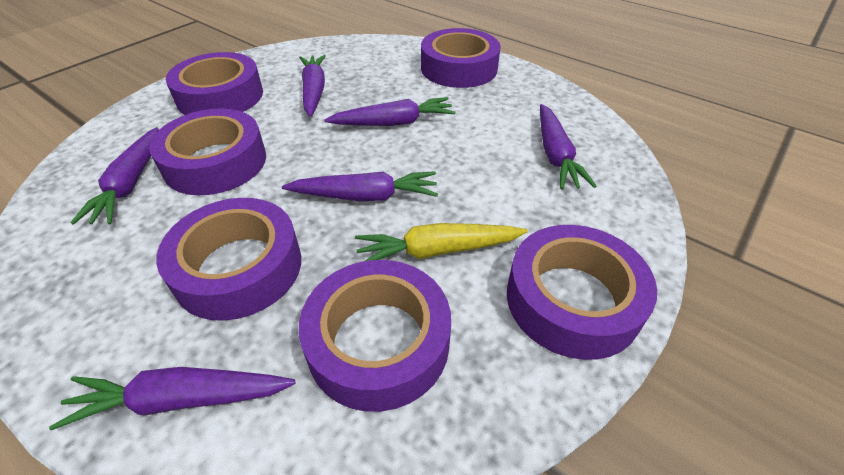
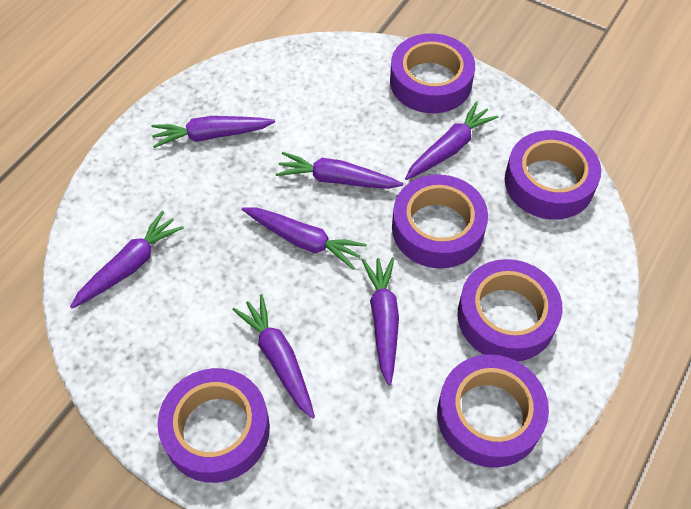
purple carrot: 6 -> 7
yellow carrot: 1 -> 0

